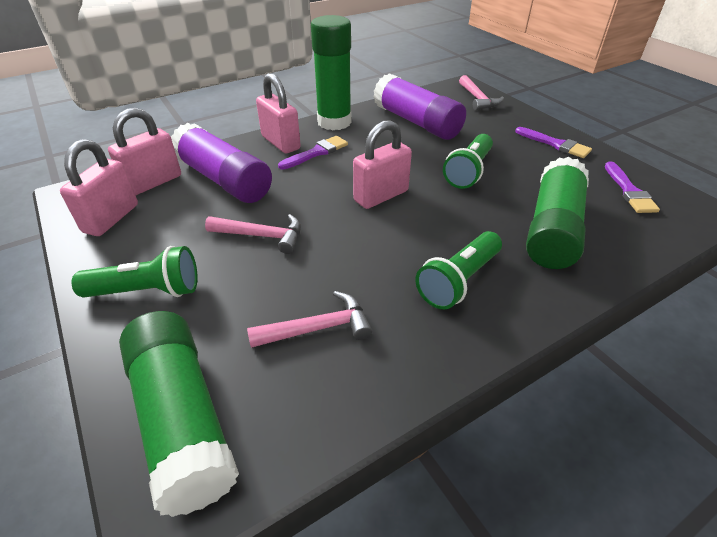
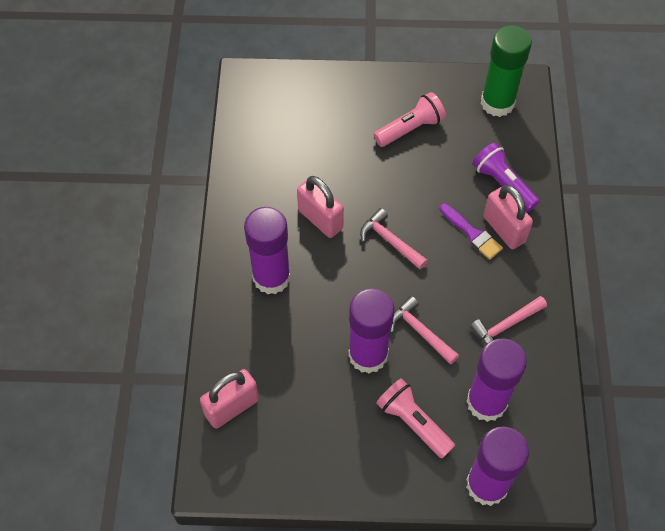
green flashlight: 3 -> 0
green glue stick: 3 -> 1
pink flashlight: 0 -> 2
pink padlock: 4 -> 3
purple brush: 3 -> 1
purple flashlight: 0 -> 1
purple glue stick: 2 -> 4

